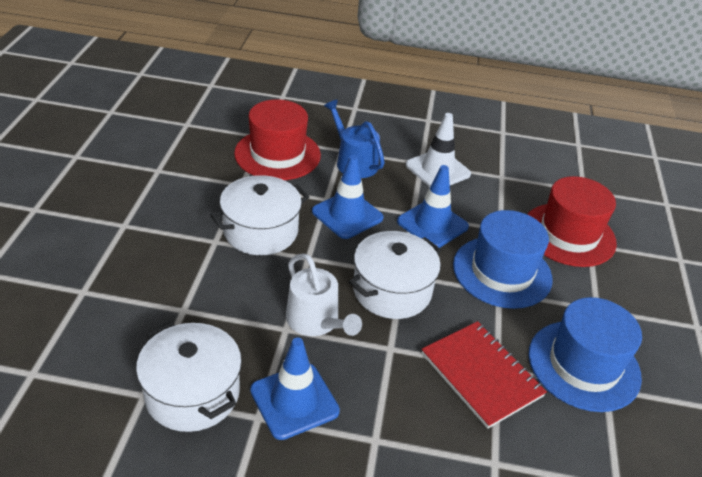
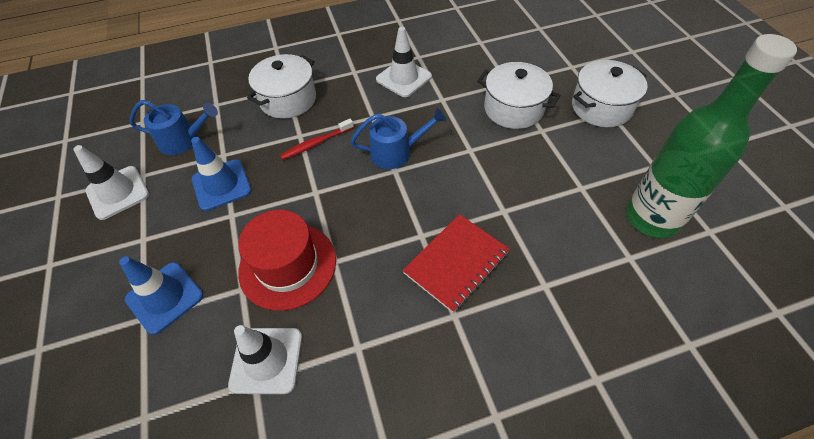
blue hat: 2 -> 0
blue traffic cone: 3 -> 2
blue watering can: 1 -> 2
green bottle: 0 -> 1
red hat: 2 -> 1
red toothbrush: 0 -> 1
white traffic cone: 1 -> 3
white watering can: 1 -> 0

